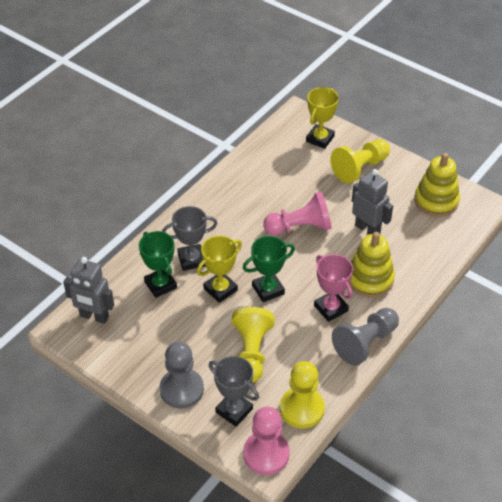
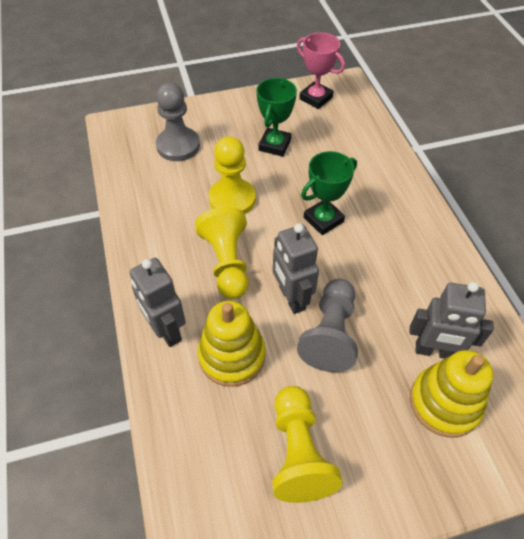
grey robot: 2 -> 3
grey trophy: 2 -> 0
pink pawn: 2 -> 0
yellow trophy: 2 -> 0

